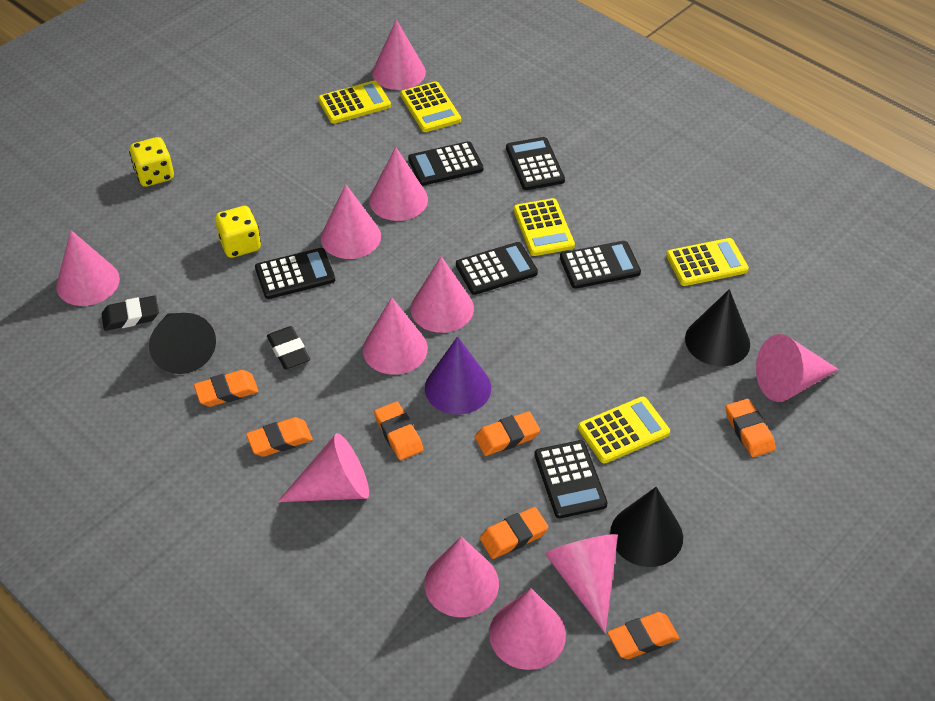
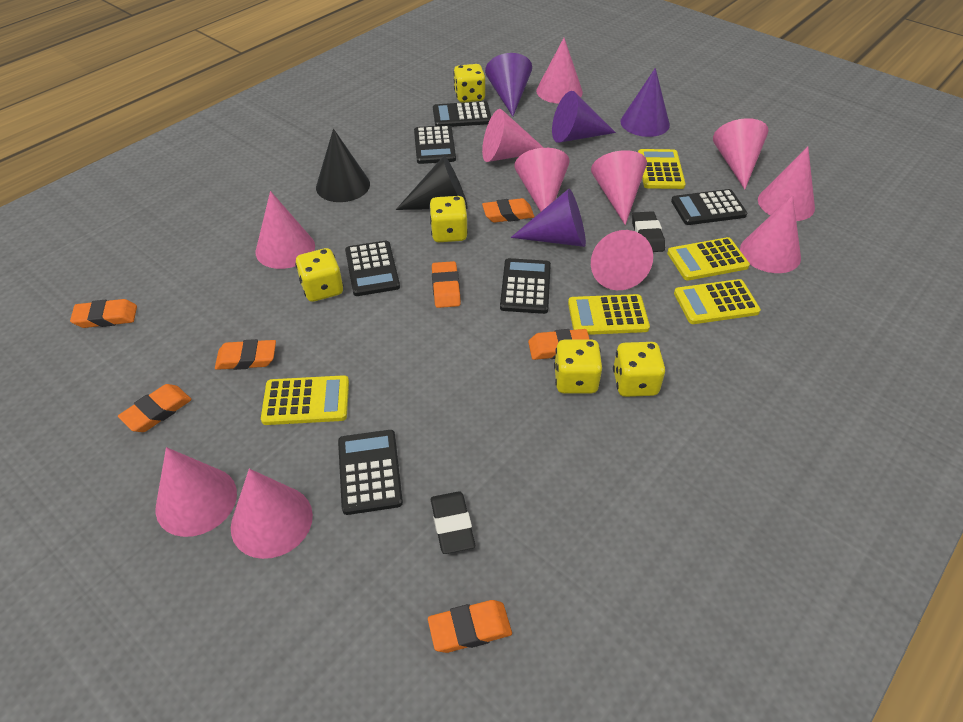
black cone: 3 -> 2
purple cone: 1 -> 4
yellow dice: 2 -> 5

